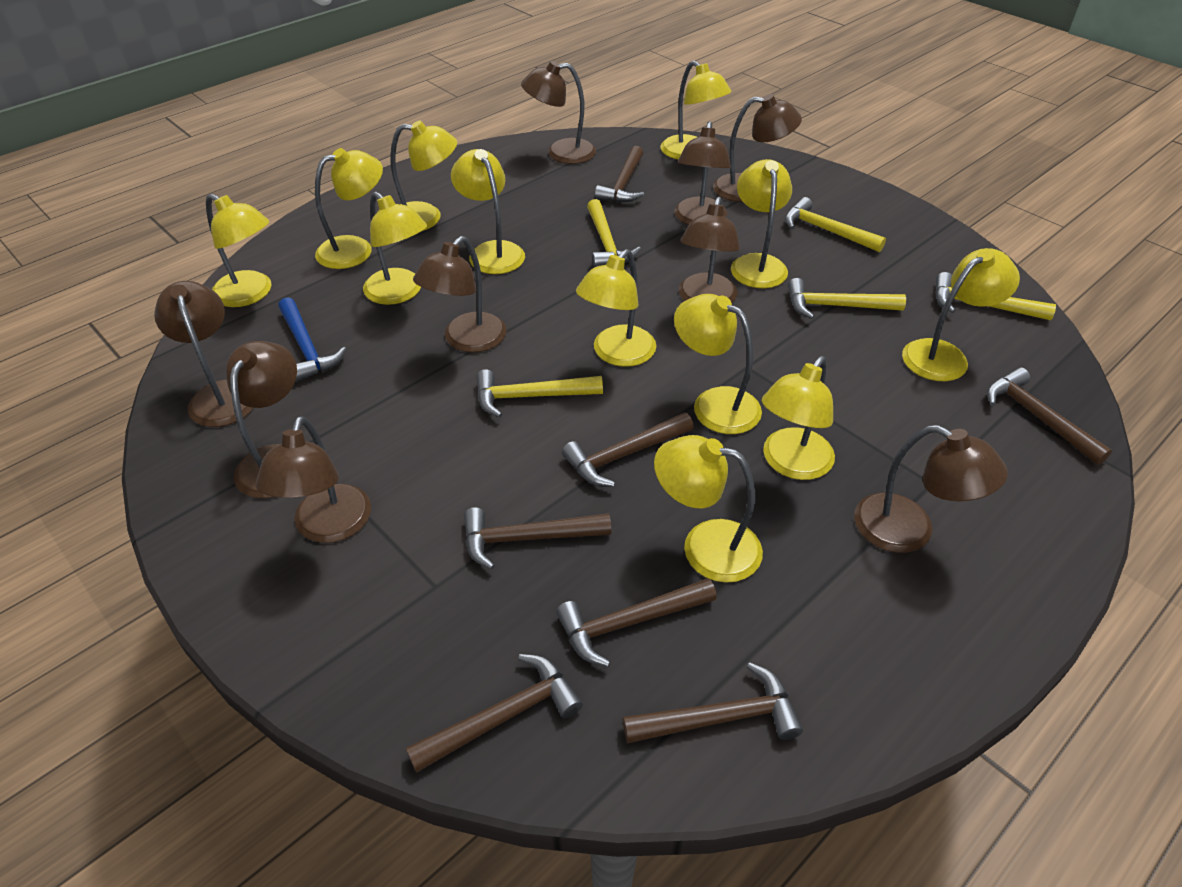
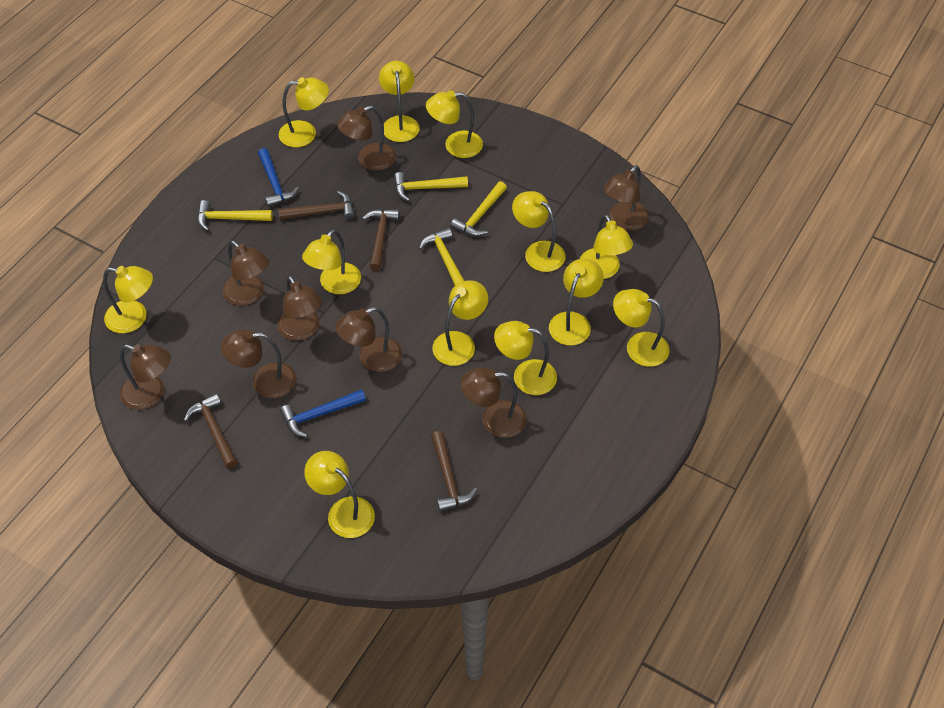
blue hammer: 1 -> 2
brown hammer: 7 -> 4
brown lamp: 9 -> 8
yellow hammer: 5 -> 4

